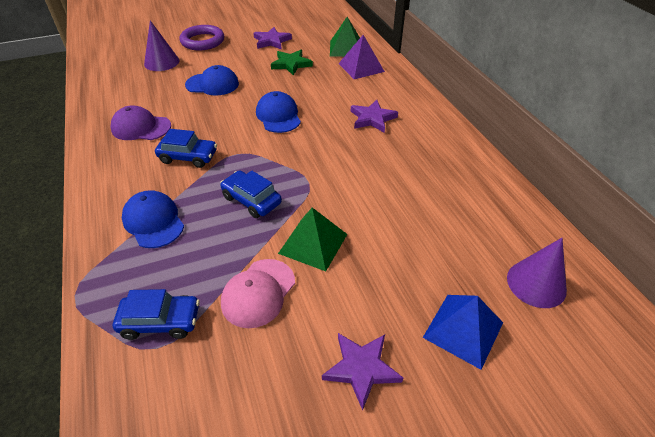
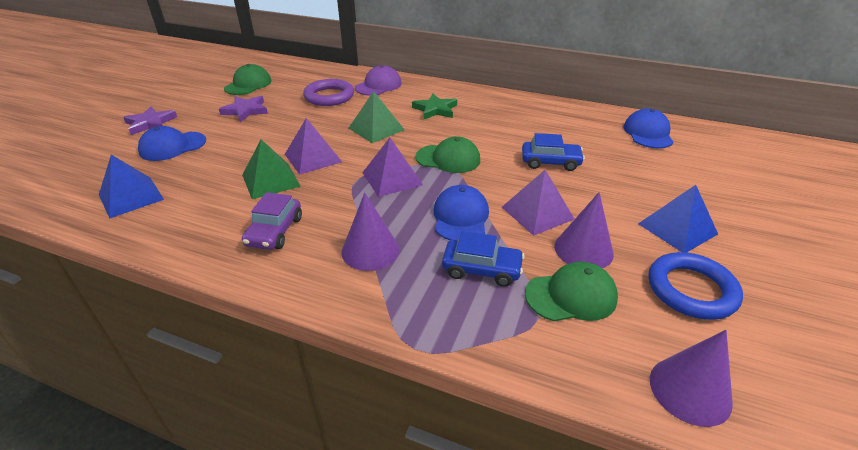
blue car: 3 -> 2
blue pyramid: 1 -> 2
blue ring: 0 -> 1
green cap: 0 -> 3
pink cap: 1 -> 0
purple car: 0 -> 1
purple cone: 2 -> 3
purple pyramid: 1 -> 3
purple star: 3 -> 2

